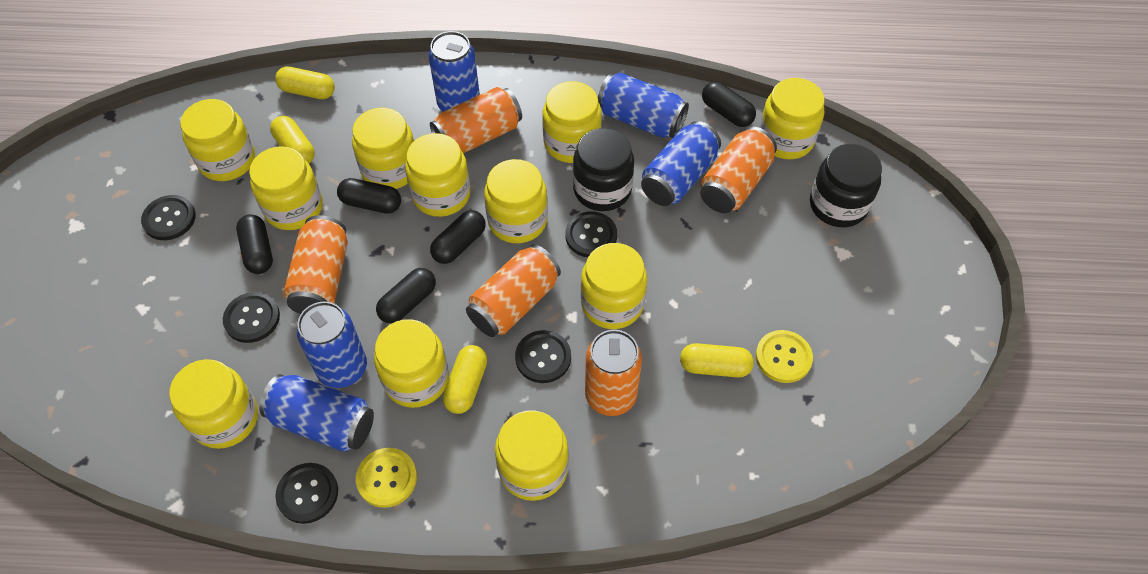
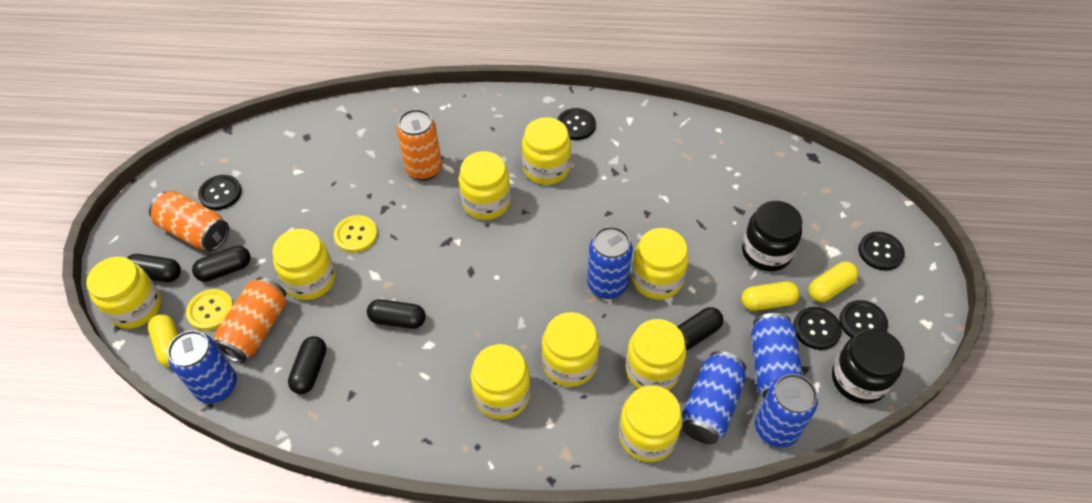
orange can: 5 -> 3
yellow capsule: 4 -> 3
yellow jar: 11 -> 9

